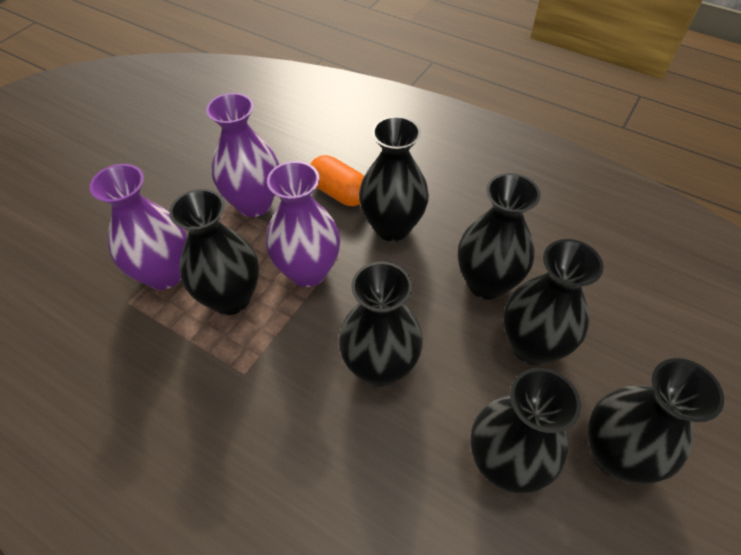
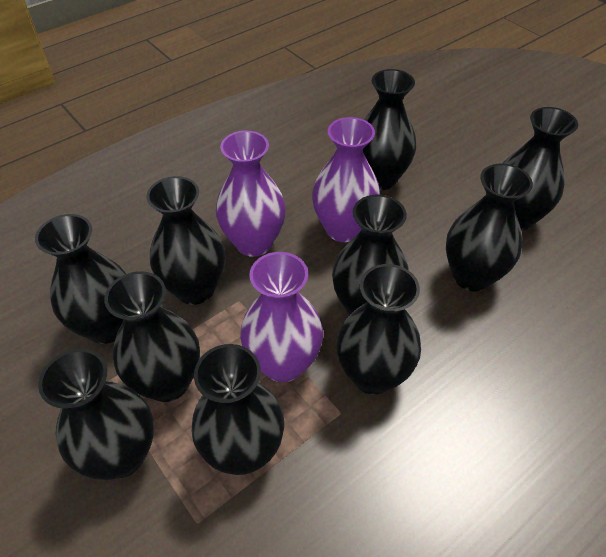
black vase: 7 -> 10
orange capsule: 1 -> 0

